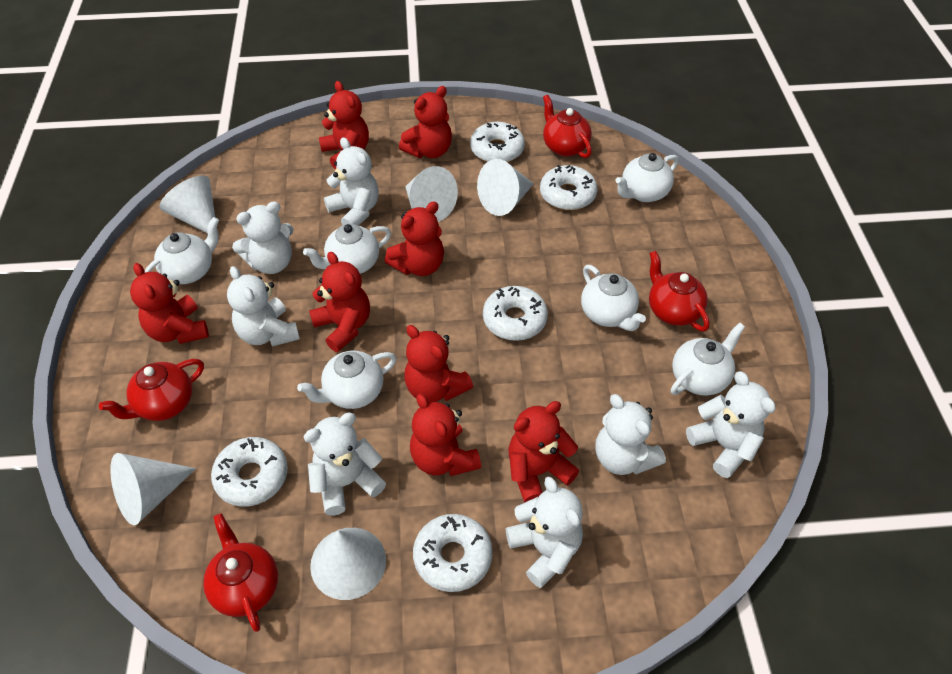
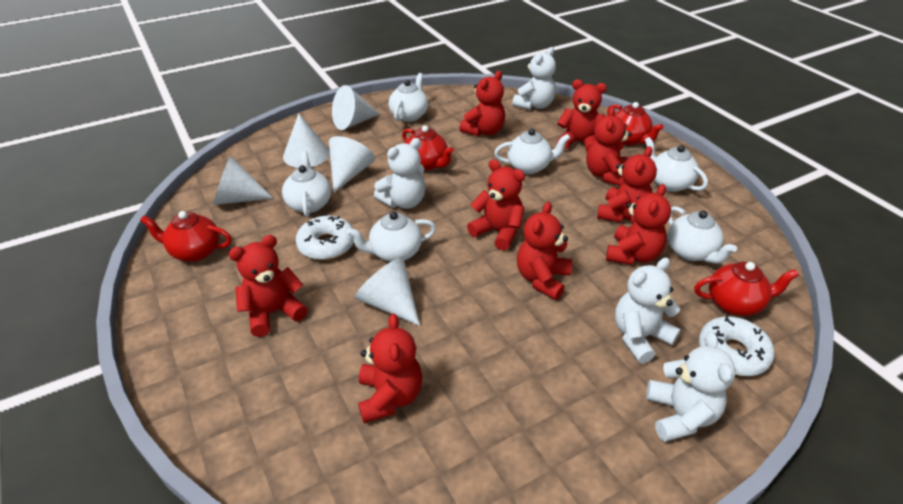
red teddy bear: 8 -> 9
white donut: 5 -> 2
white teddy bear: 7 -> 4

